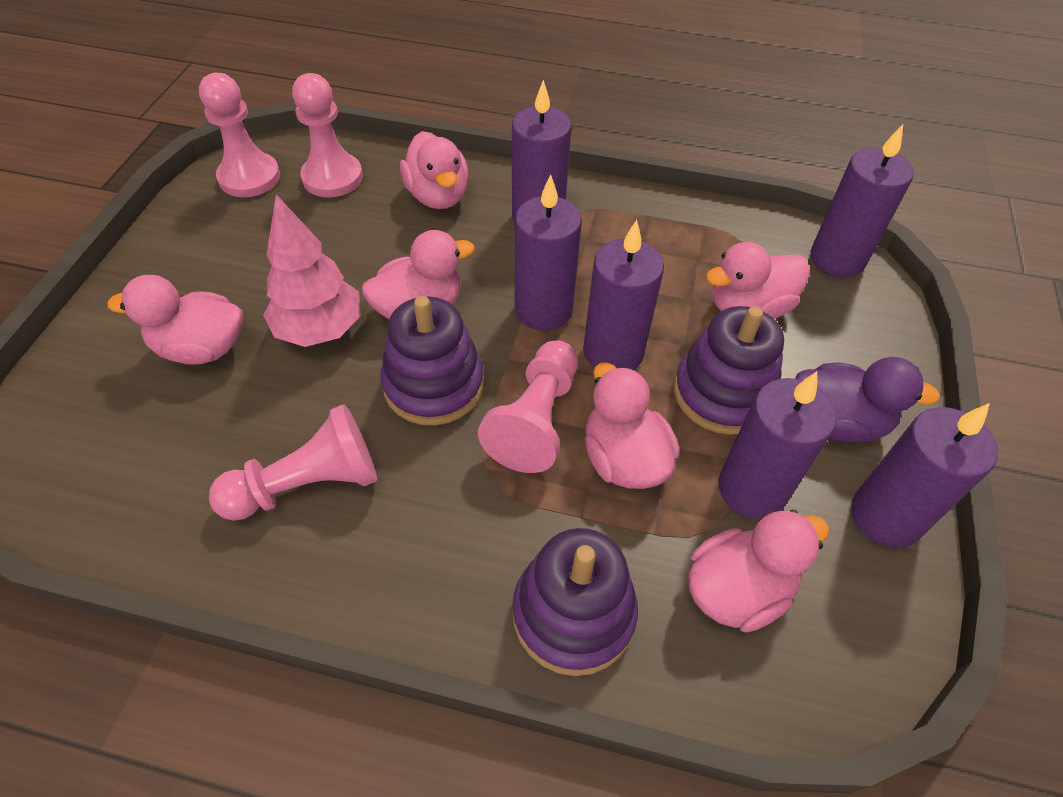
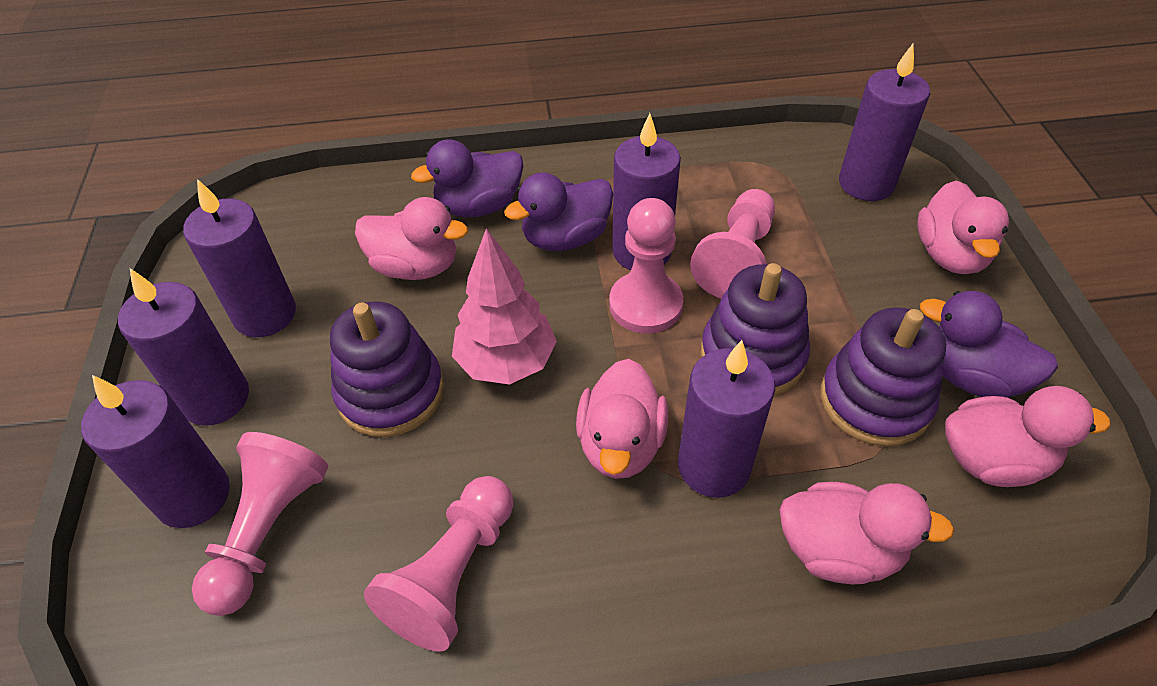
pink duck: 6 -> 5
purple duck: 1 -> 3

